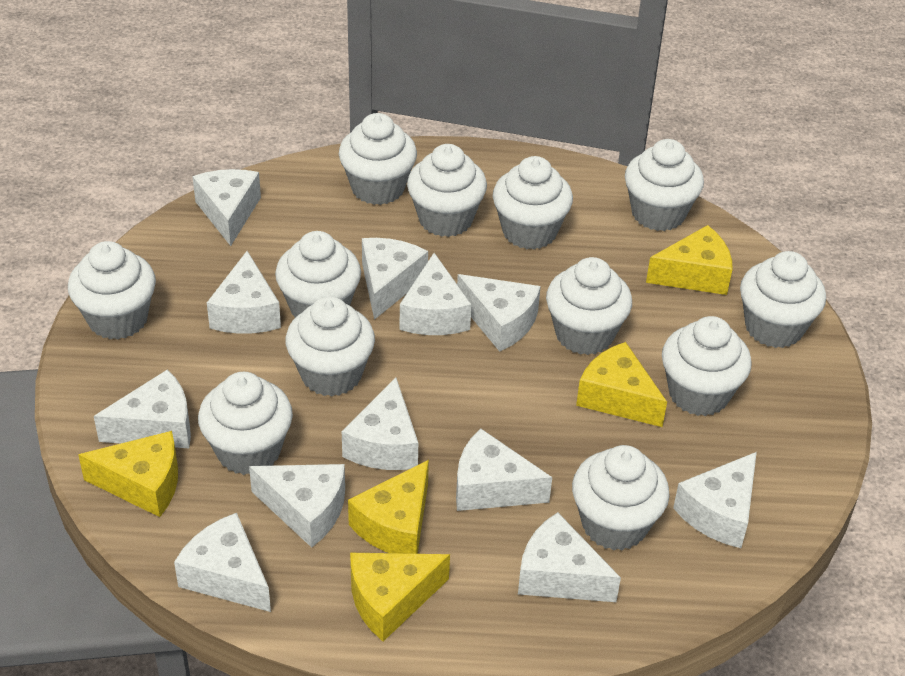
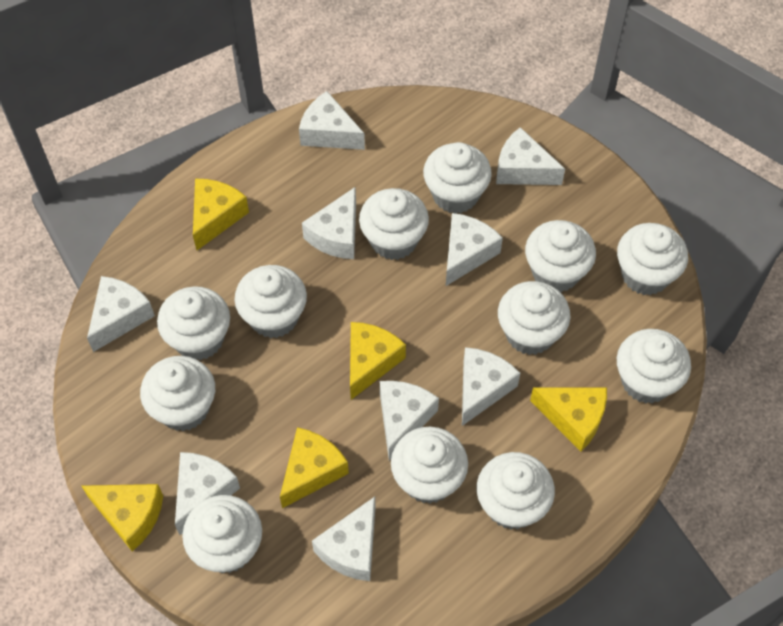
white cheese: 12 -> 9

